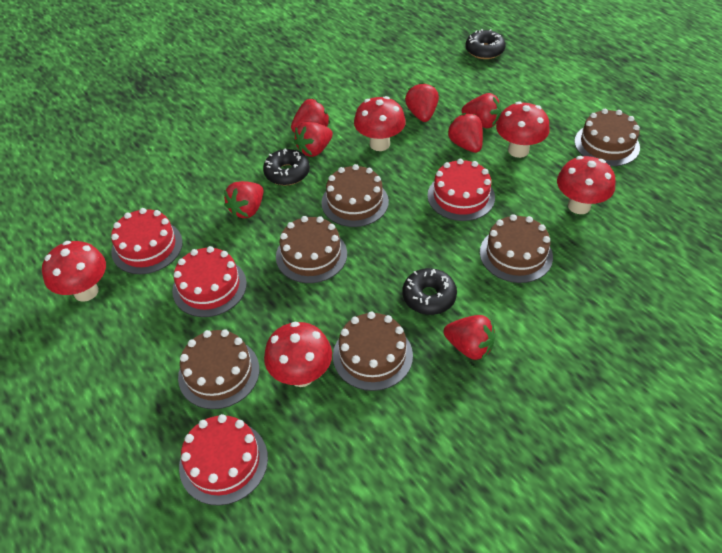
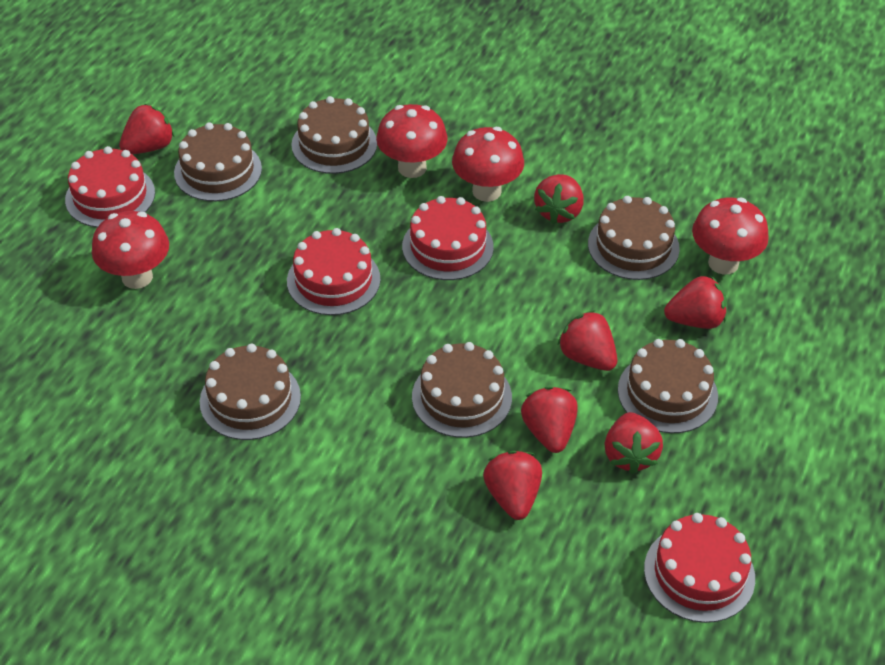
black donut: 3 -> 0
red mushroom: 5 -> 4

